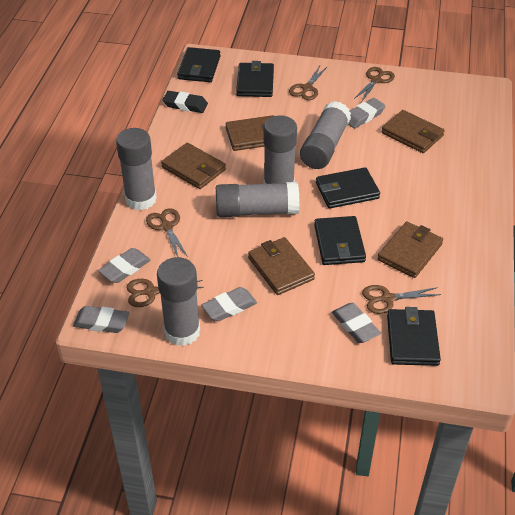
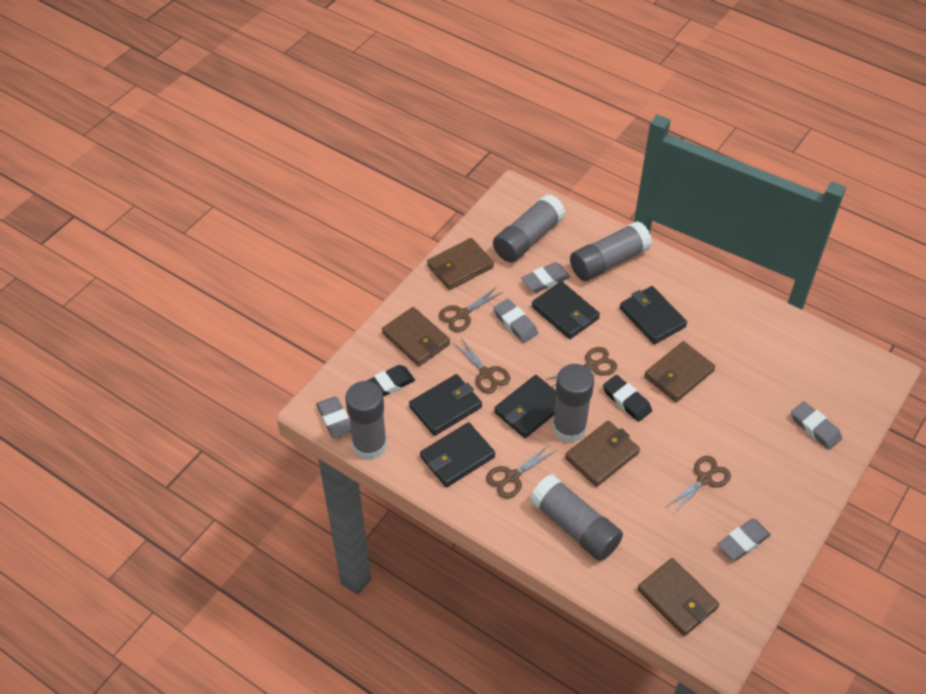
black eraser: 1 -> 2

